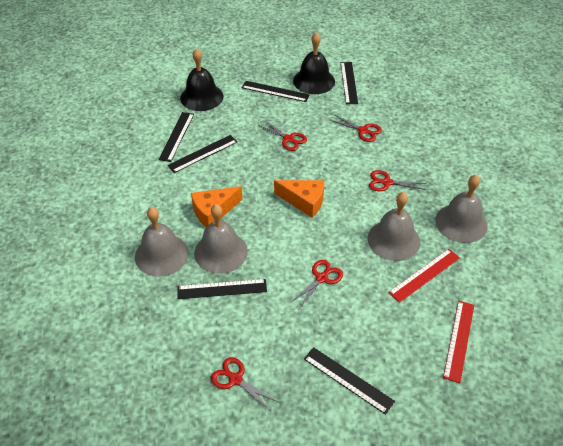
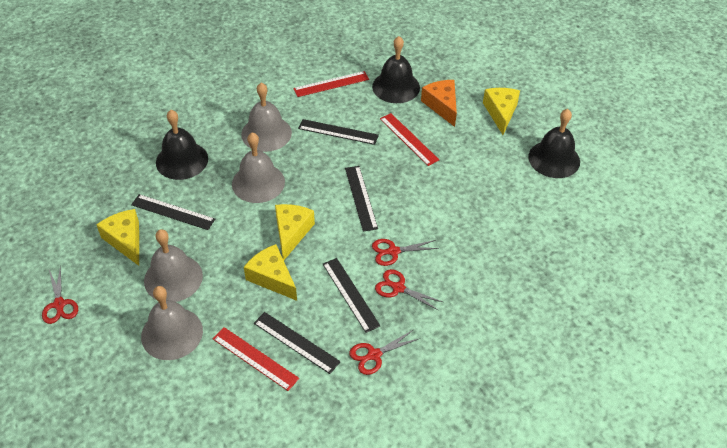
black bell: 2 -> 3
black ruler: 6 -> 5
orange cheese: 2 -> 1
red ruler: 2 -> 3
red scissors: 5 -> 4
yellow cheese: 0 -> 4

